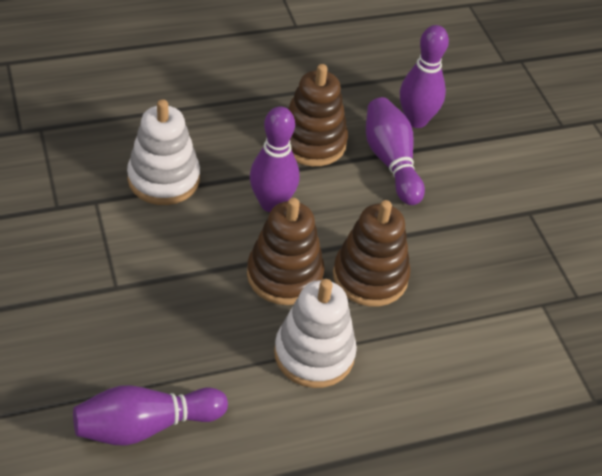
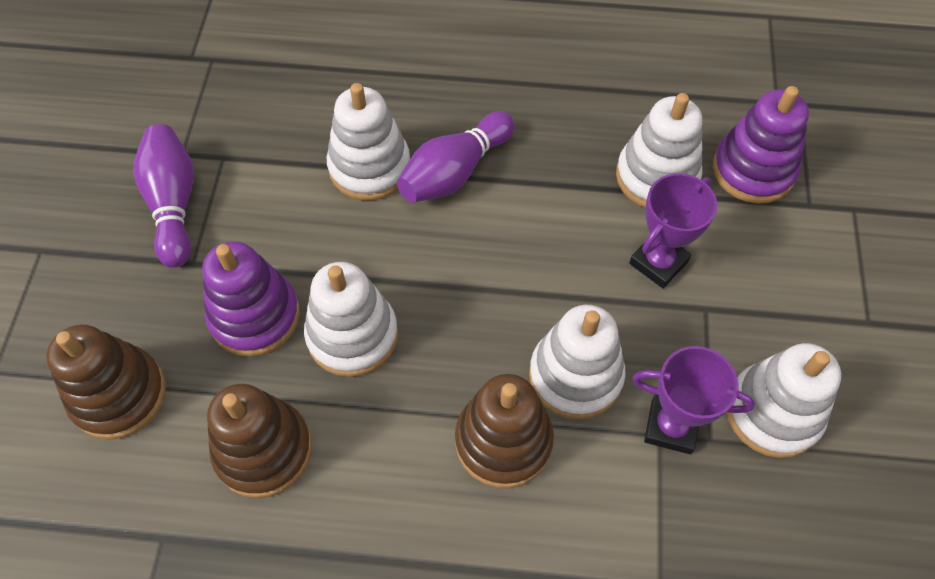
purple bowling pin: 4 -> 2
purple stacking toy: 0 -> 2
purple trophy: 0 -> 2
white stacking toy: 2 -> 5

